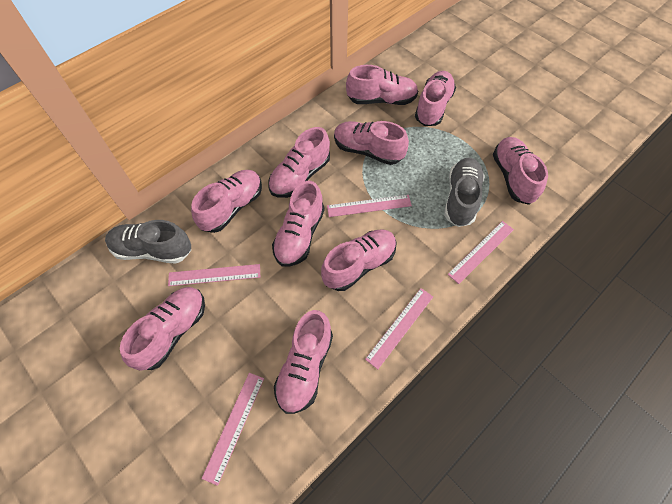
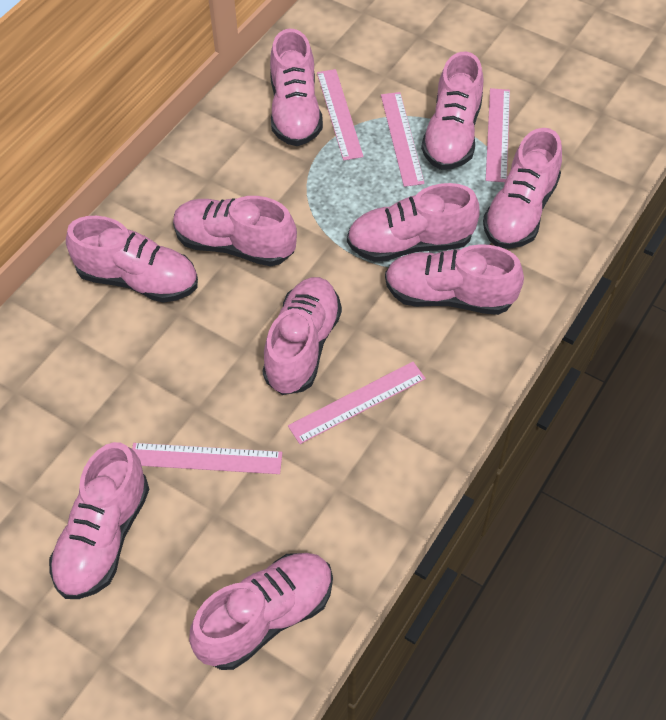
grey shoe: 2 -> 0

